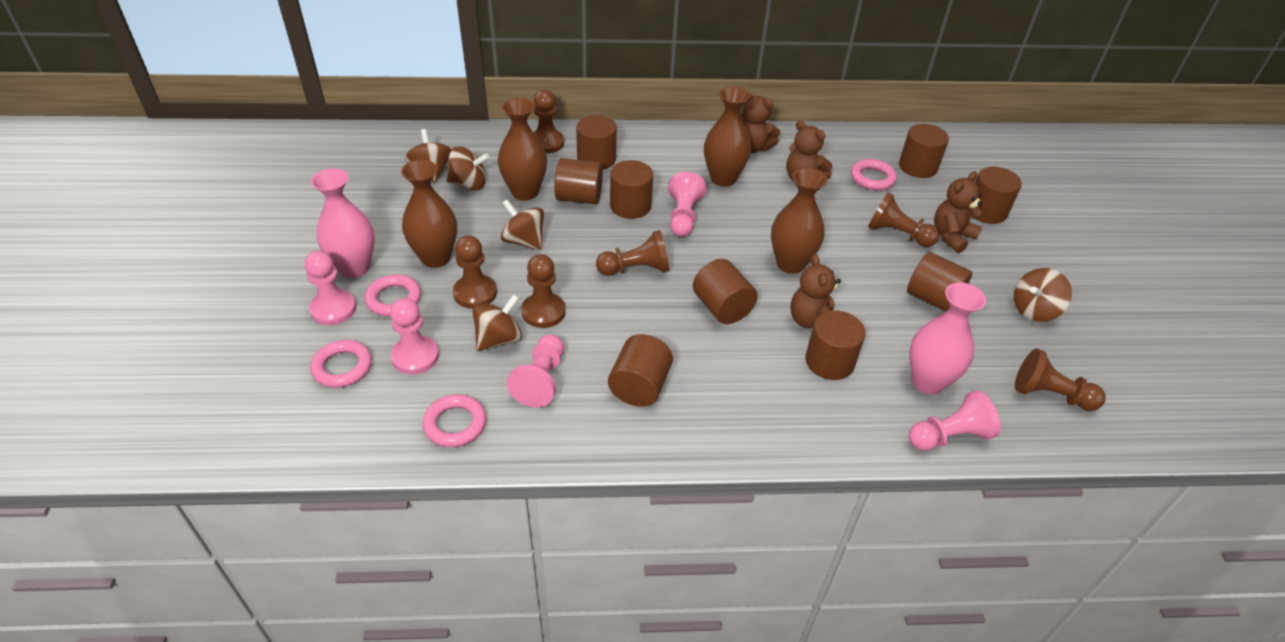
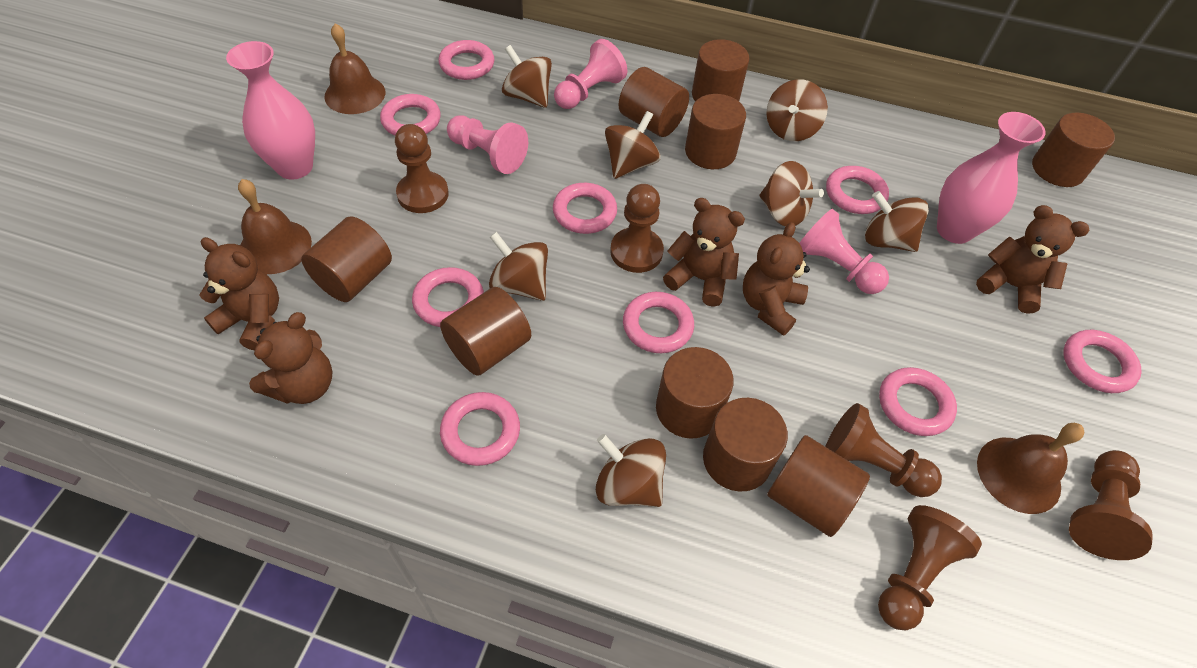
brown bell: 0 -> 3
brown pawn: 6 -> 5
brown spinning top: 5 -> 7
brown teddy bear: 4 -> 5
brown vase: 4 -> 0
pink pawn: 5 -> 3
pink ring: 4 -> 9

